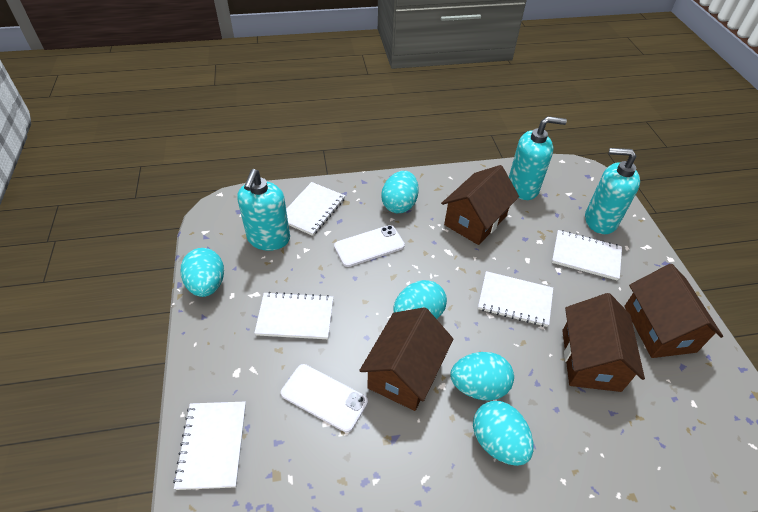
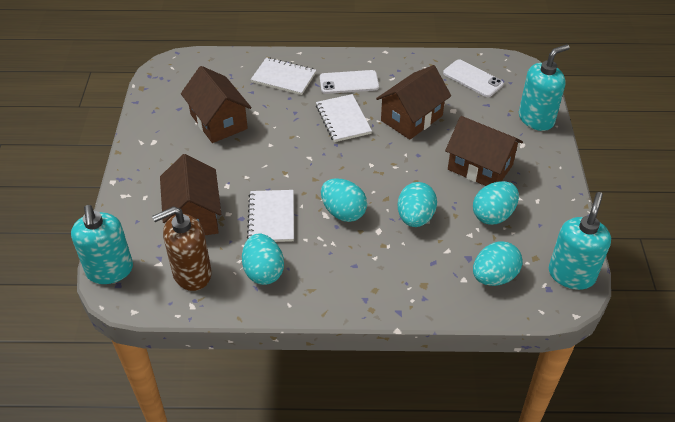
brown soap dispenser: 0 -> 1
white notebook: 5 -> 3

